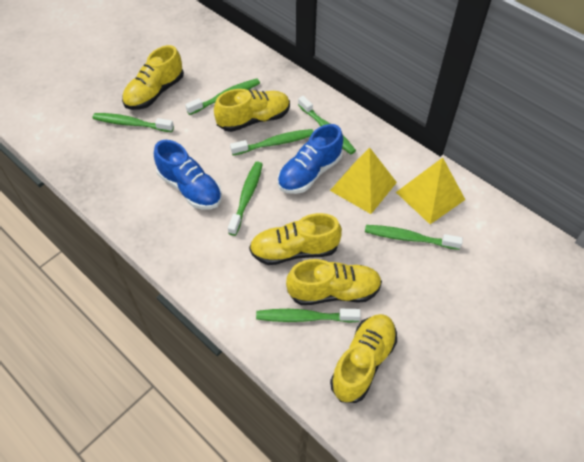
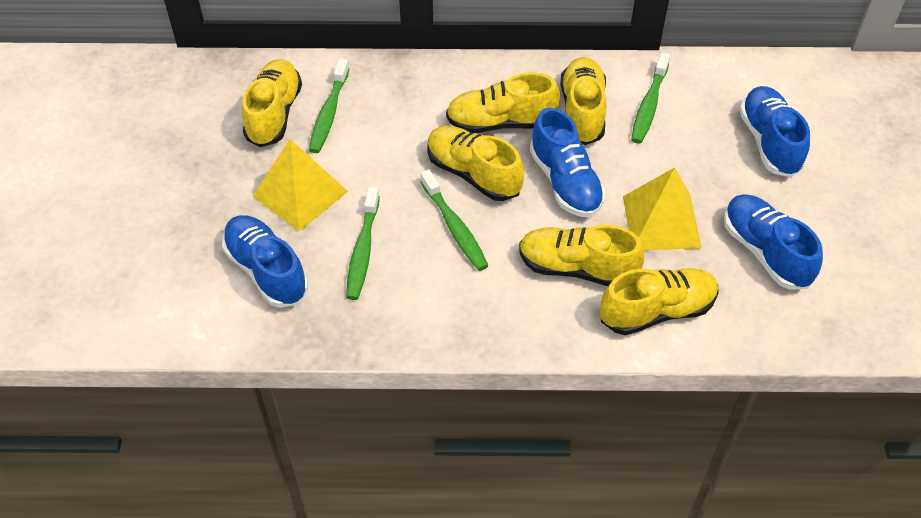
blue shoe: 2 -> 4
green toothbrush: 7 -> 4
yellow shoe: 5 -> 6

